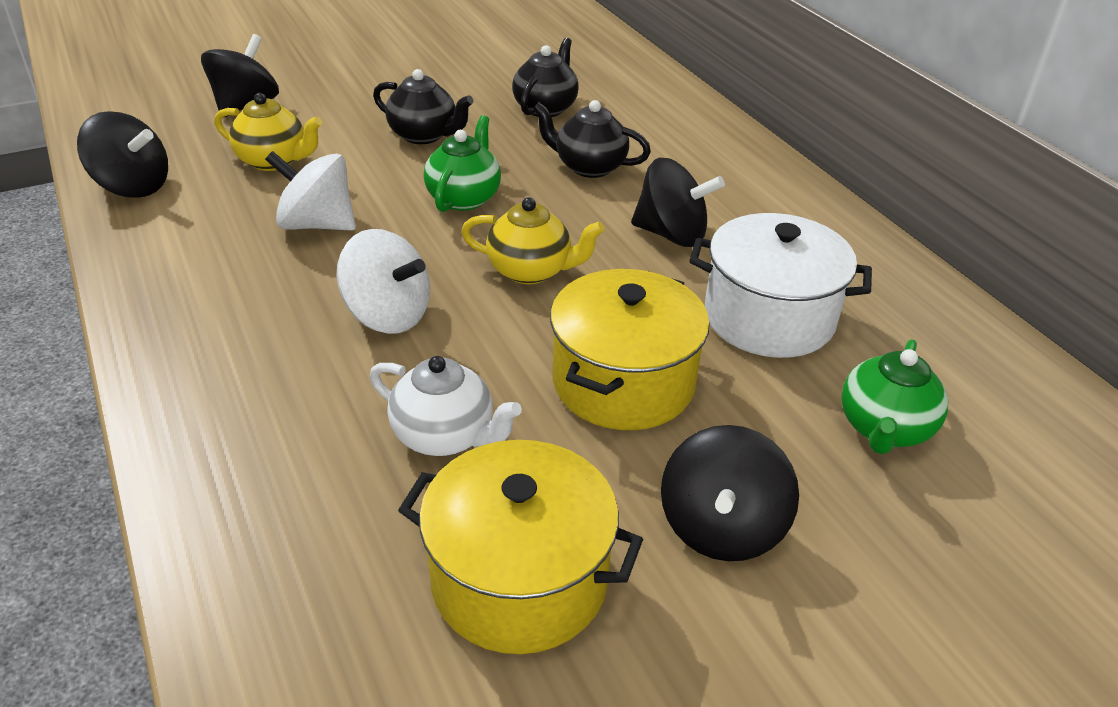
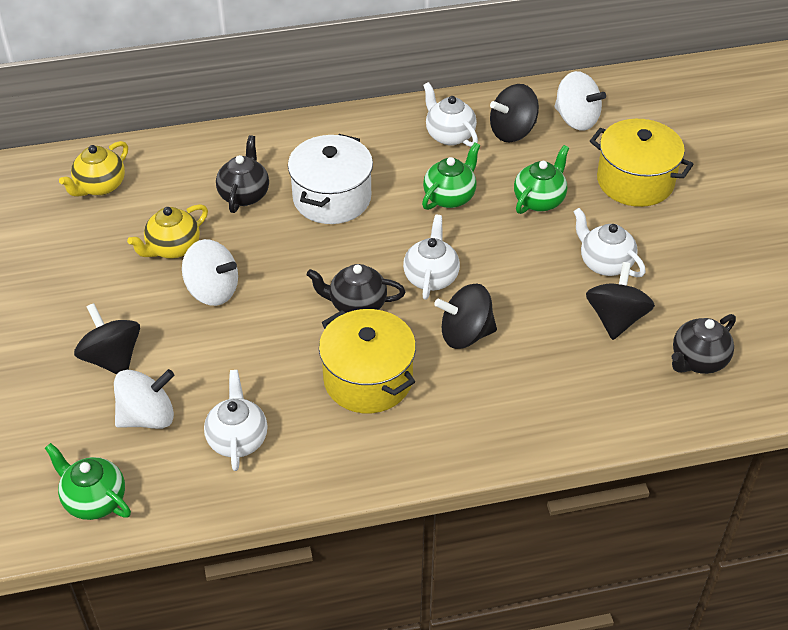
green teapot: 2 -> 3
white spinning top: 2 -> 3
white teapot: 1 -> 4

